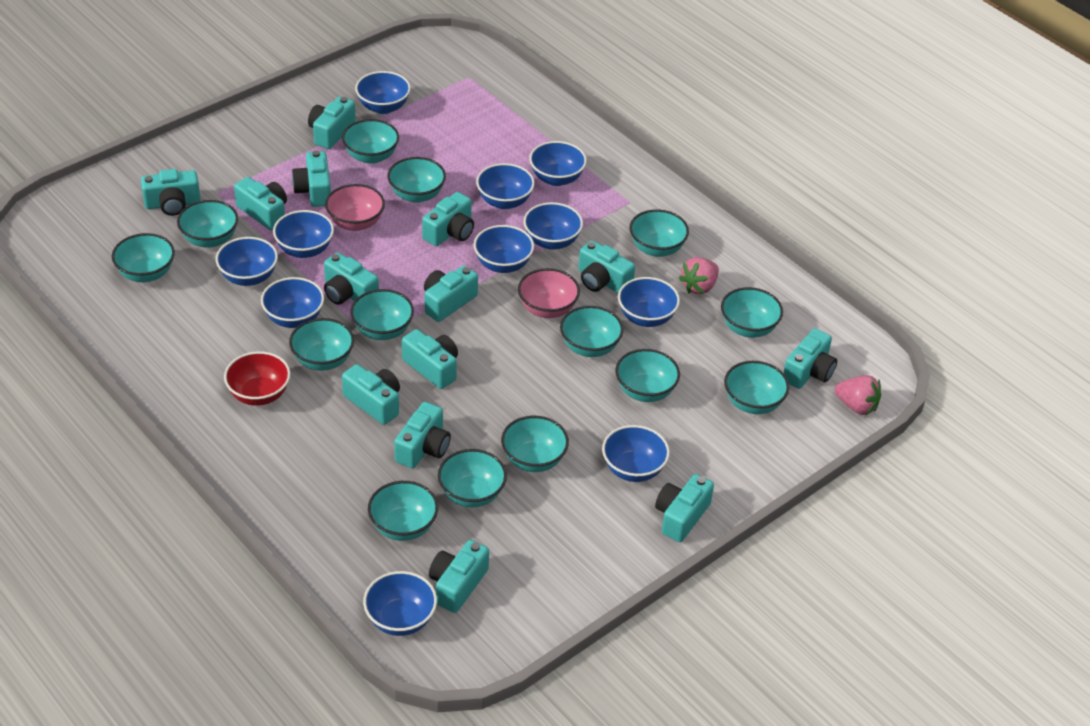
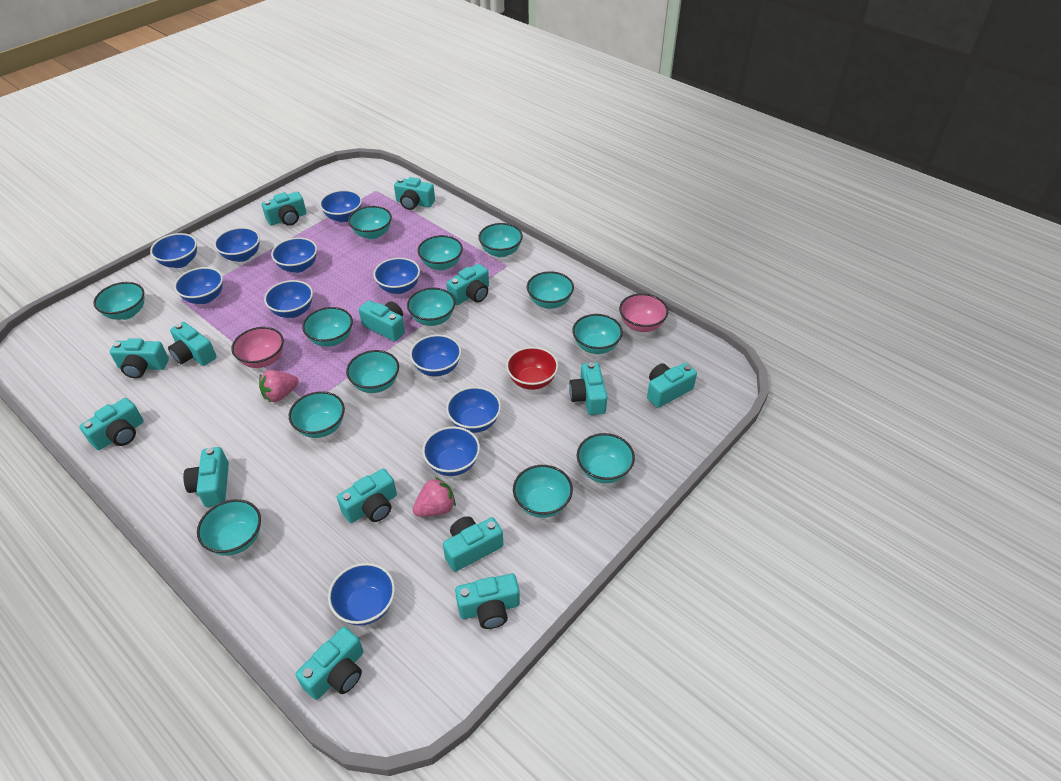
turquoise bowl: 14 -> 13

